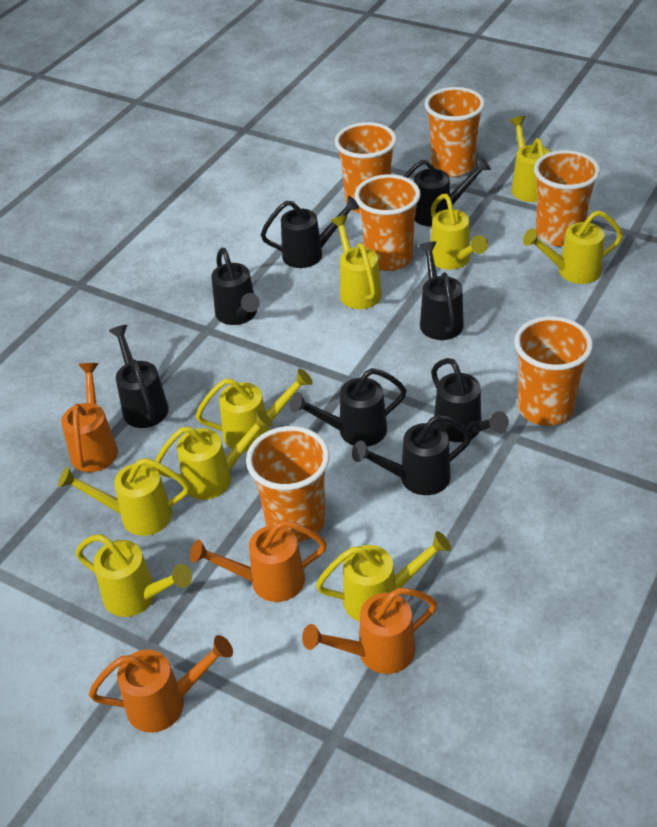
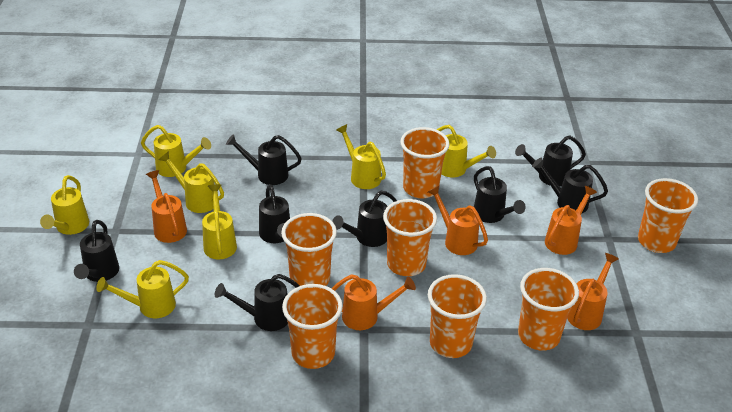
orange cup: 6 -> 7
orange watering can: 4 -> 5
yellow watering can: 9 -> 7

